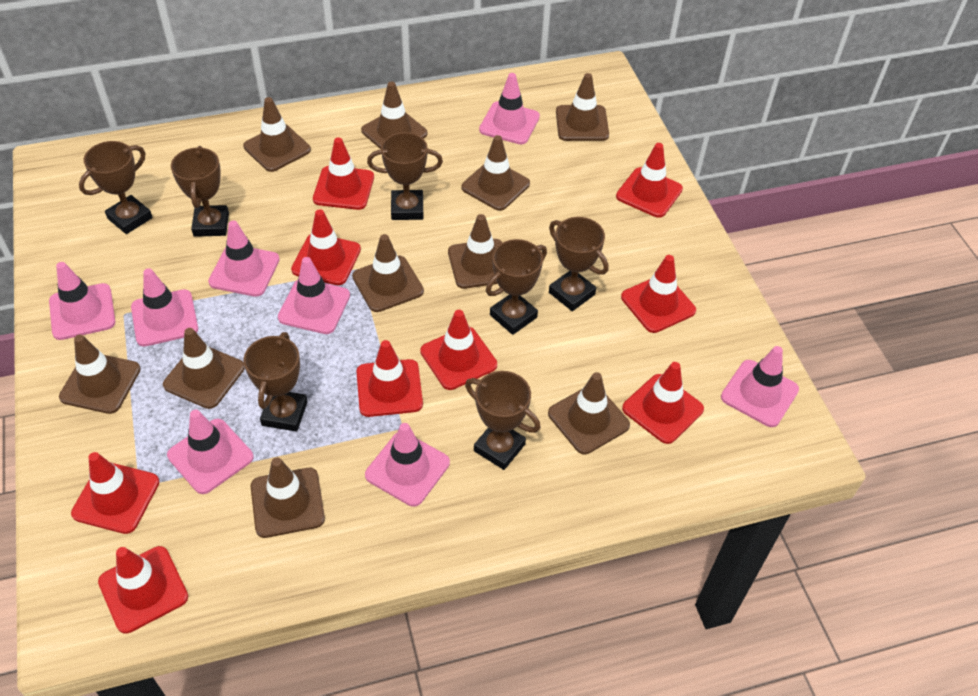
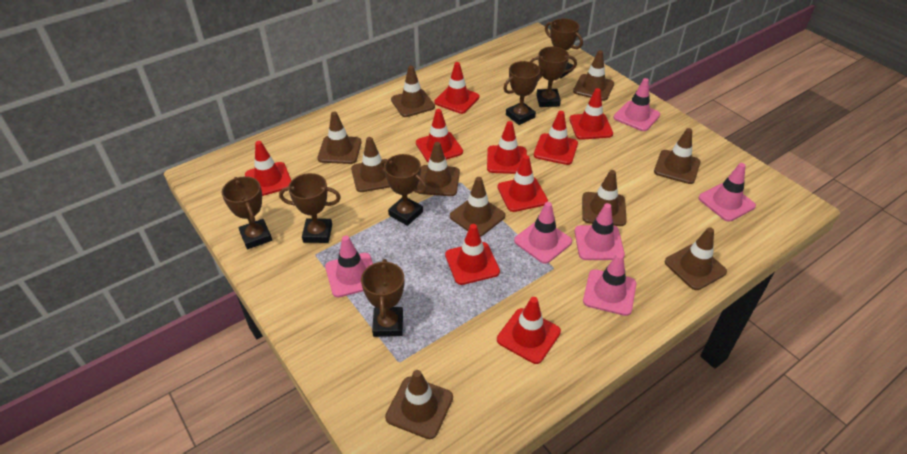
pink traffic cone: 8 -> 6

